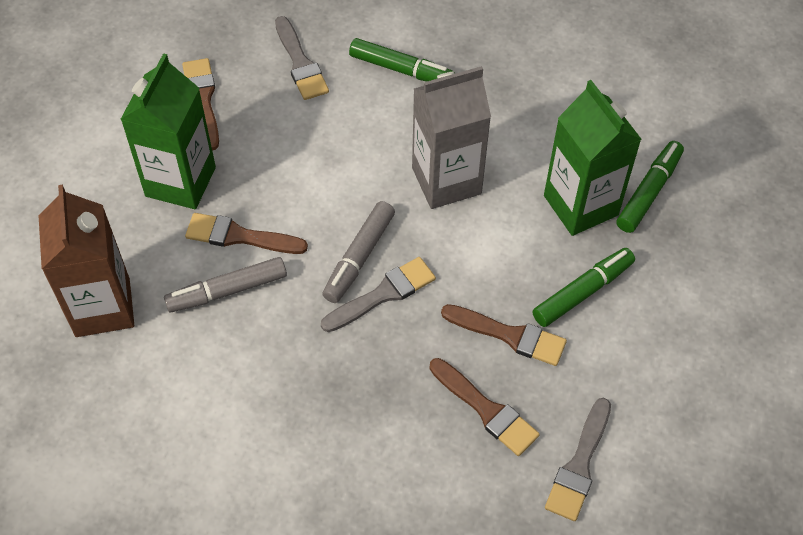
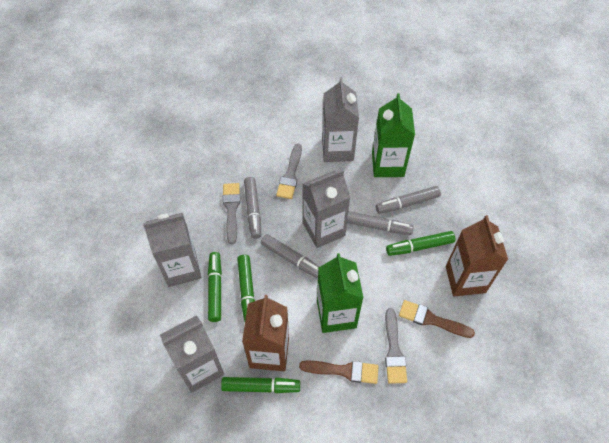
brown brush: 4 -> 2
brown carton: 1 -> 2
green marker: 3 -> 4
grey carton: 1 -> 4
grey marker: 2 -> 4

